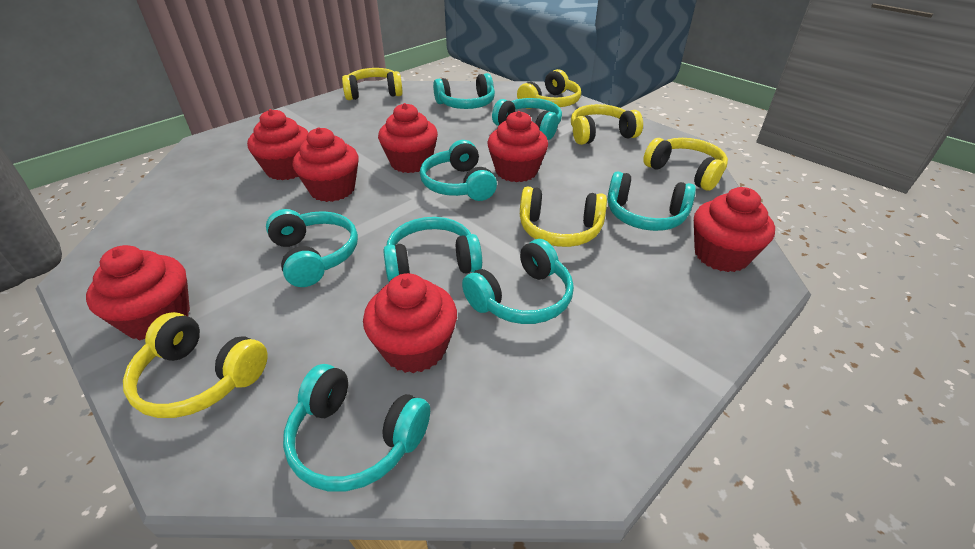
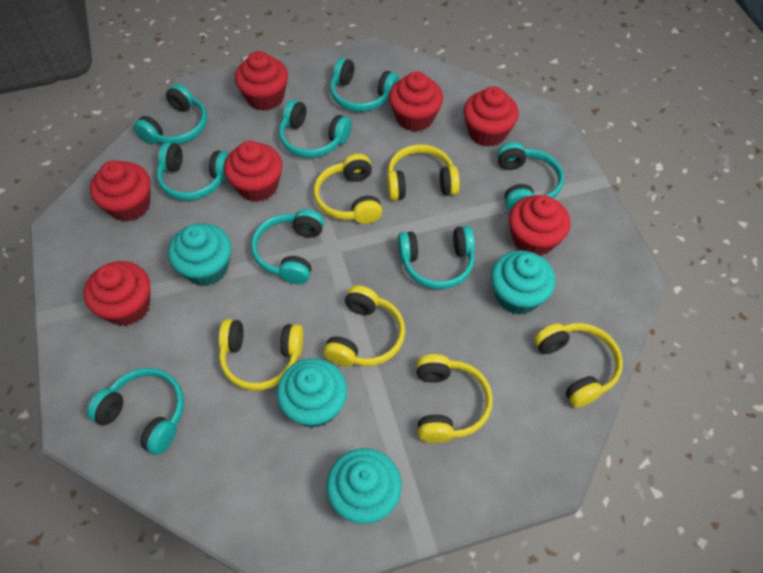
turquoise cupcake: 0 -> 4

